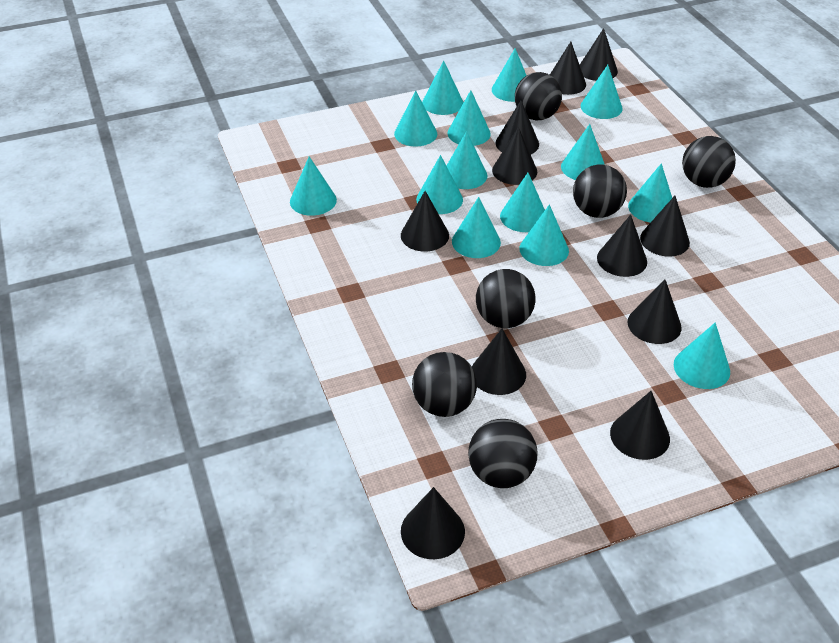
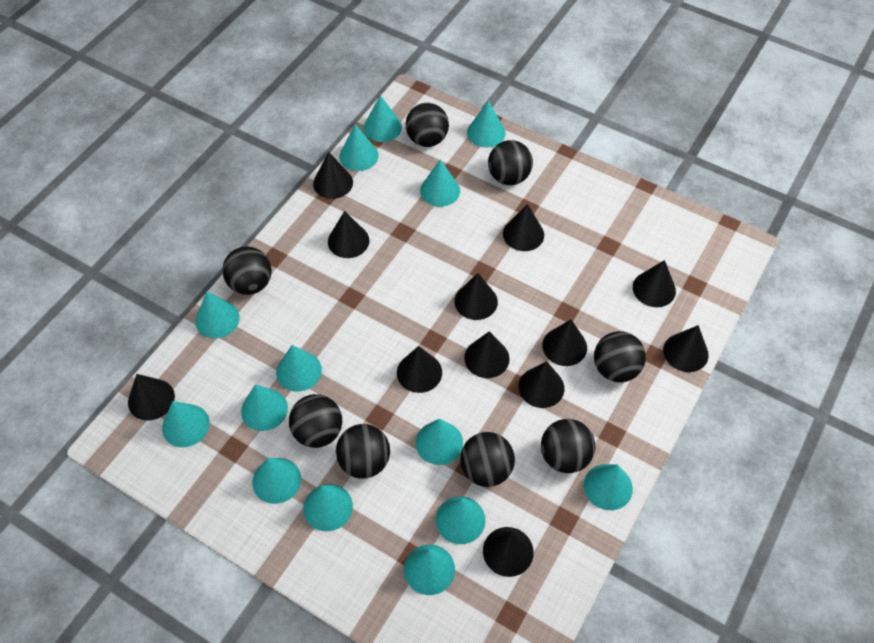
black ball: 6 -> 8
black cone: 11 -> 12

